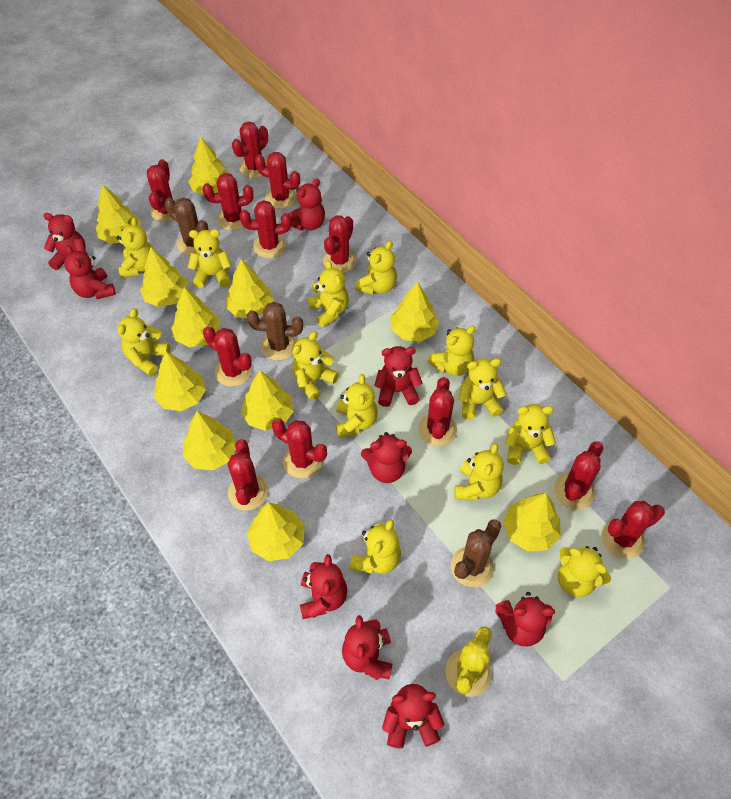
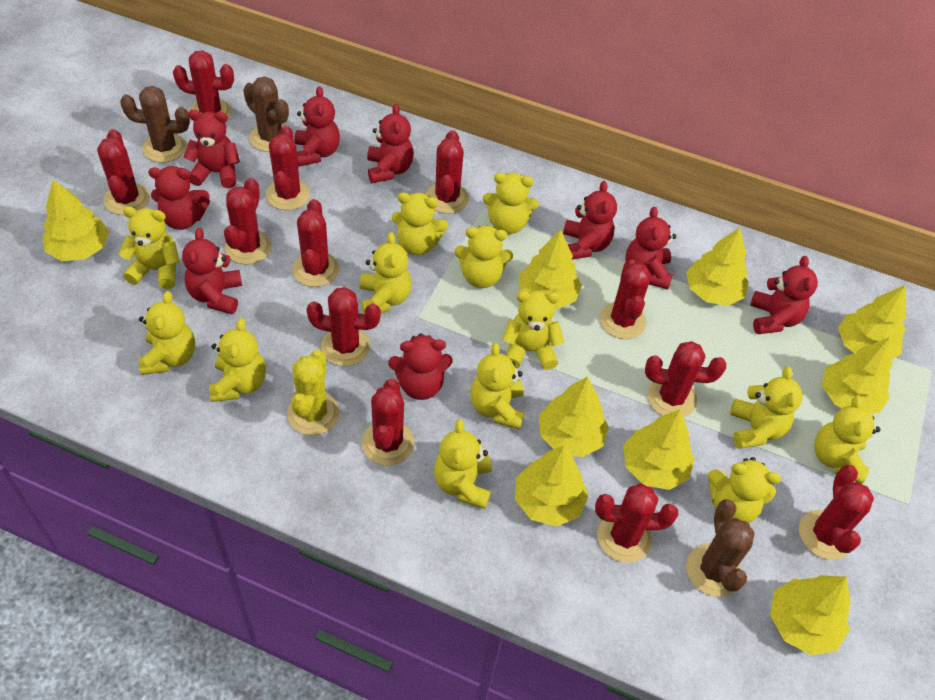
yellow tree: 11 -> 9

